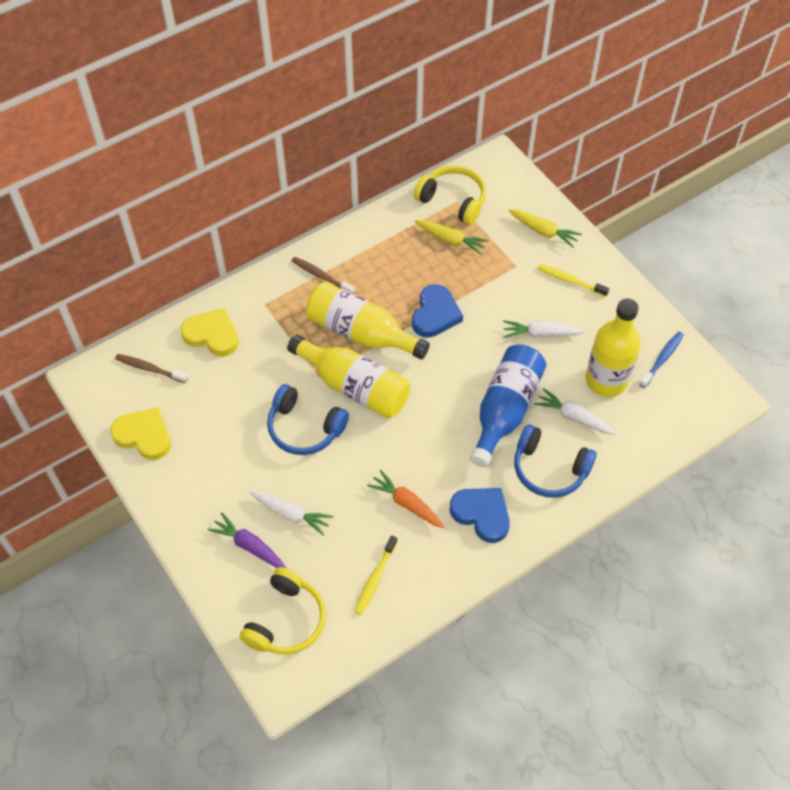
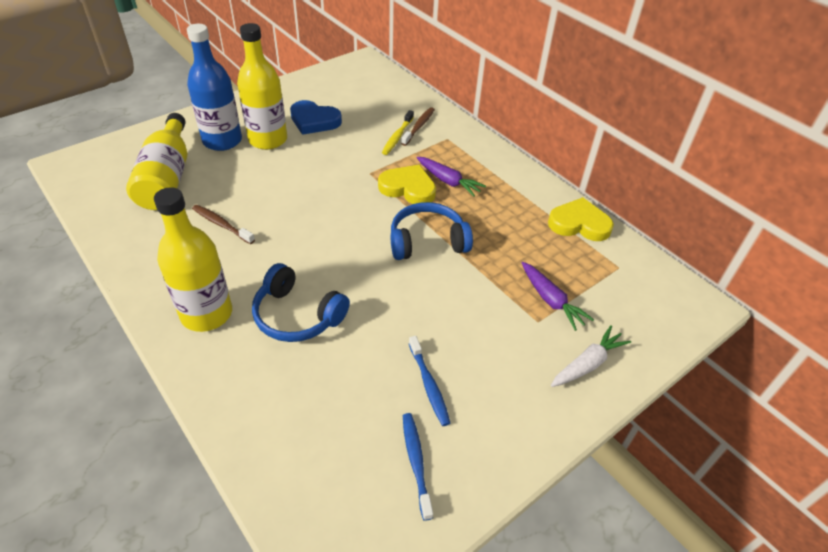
blue heart: 2 -> 1
blue toothbrush: 1 -> 2
orange carrot: 1 -> 0
purple carrot: 1 -> 2
white carrot: 3 -> 1
yellow carrot: 2 -> 0
yellow headphones: 2 -> 0
yellow toothbrush: 2 -> 1

